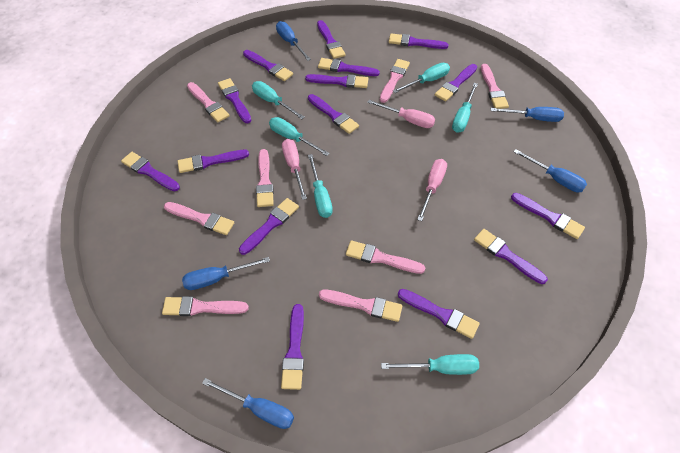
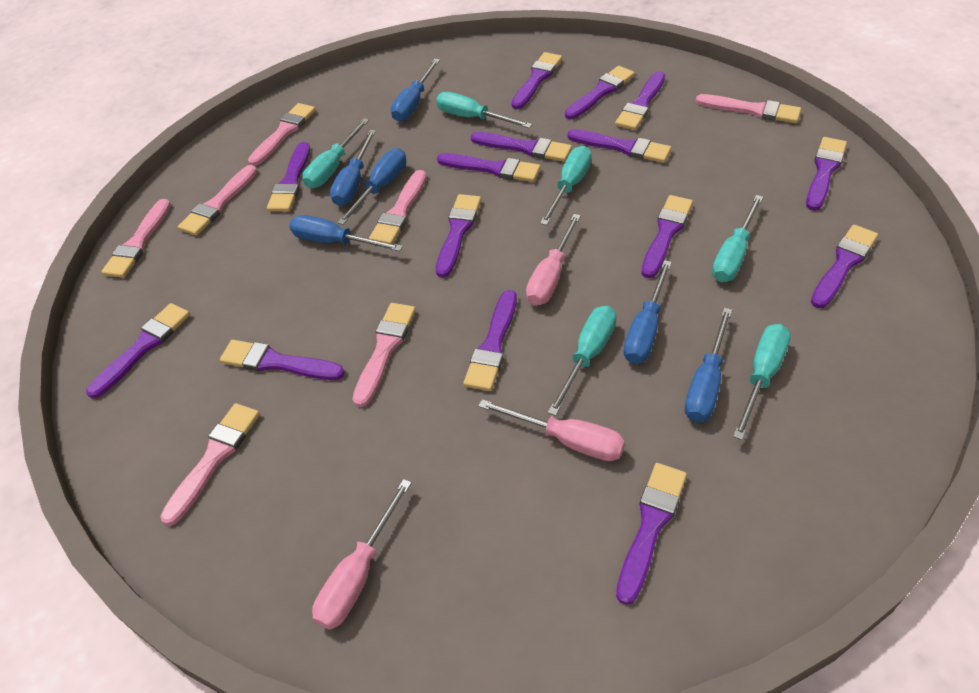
blue screwdriver: 5 -> 6
pink brush: 8 -> 7

